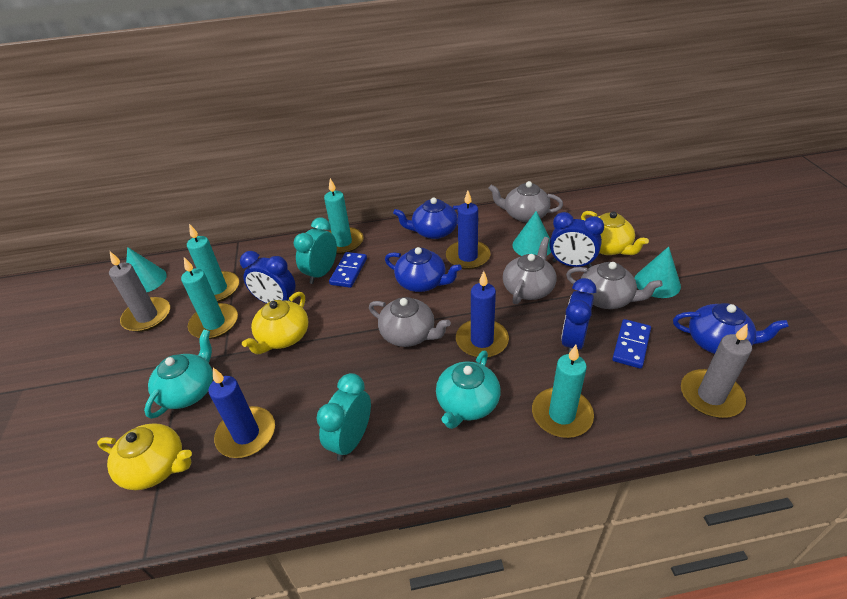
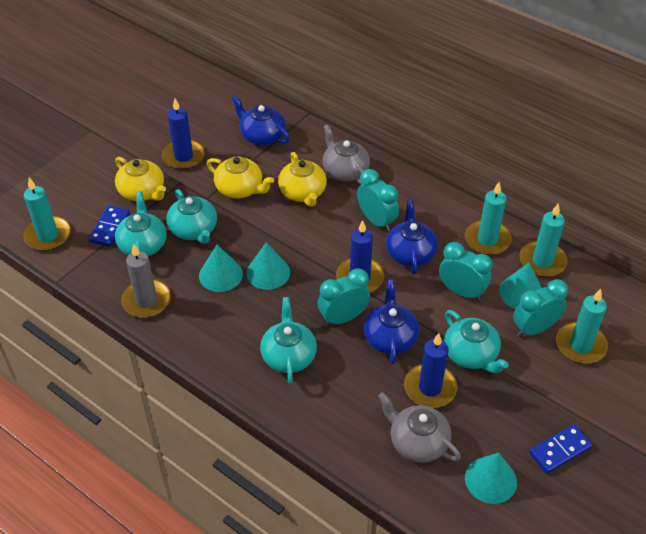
blue clock: 3 -> 0
grey candle: 2 -> 1
grey teapot: 4 -> 2
turquoise clock: 2 -> 4
turquoise cone: 3 -> 4
turquoise teapot: 2 -> 4

